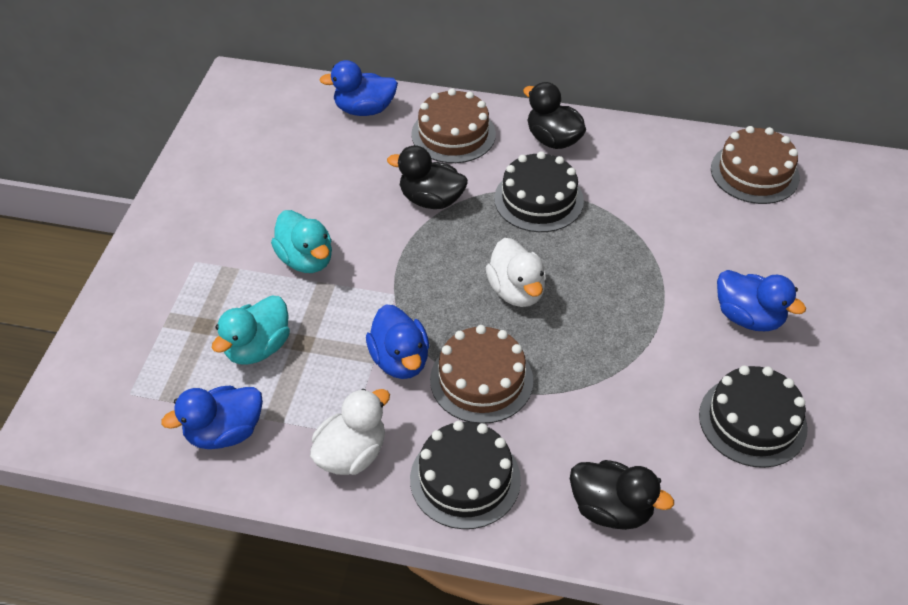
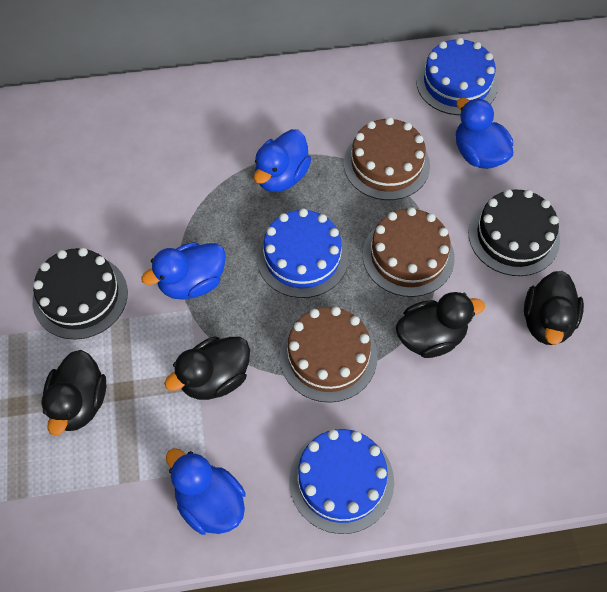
black cake: 3 -> 2
black duck: 3 -> 4
blue cake: 0 -> 3
turquoise duck: 2 -> 0
white duck: 2 -> 0

